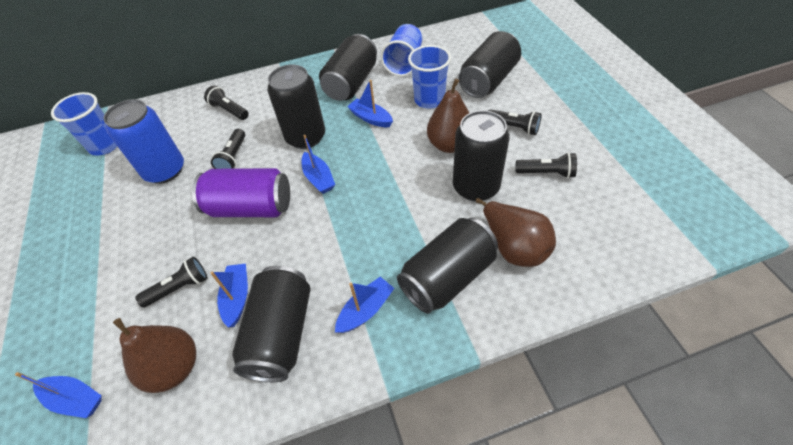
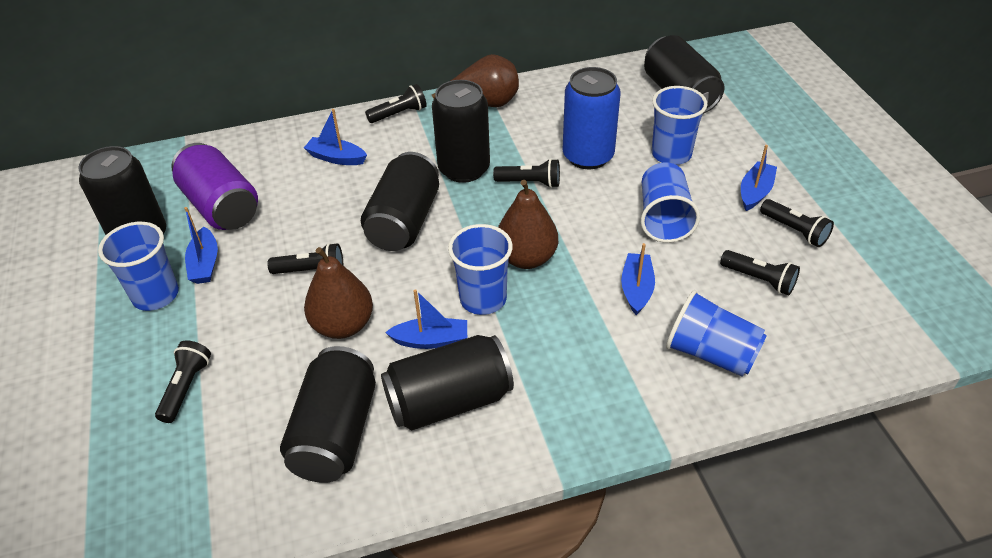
black flashlight: 5 -> 6
blue cup: 3 -> 5

